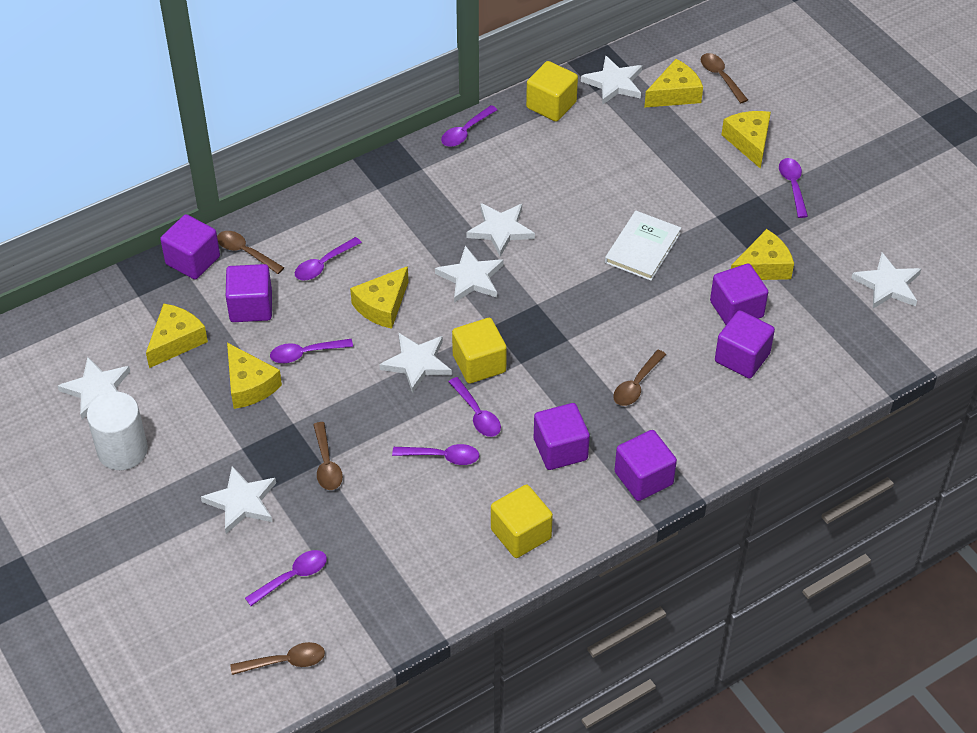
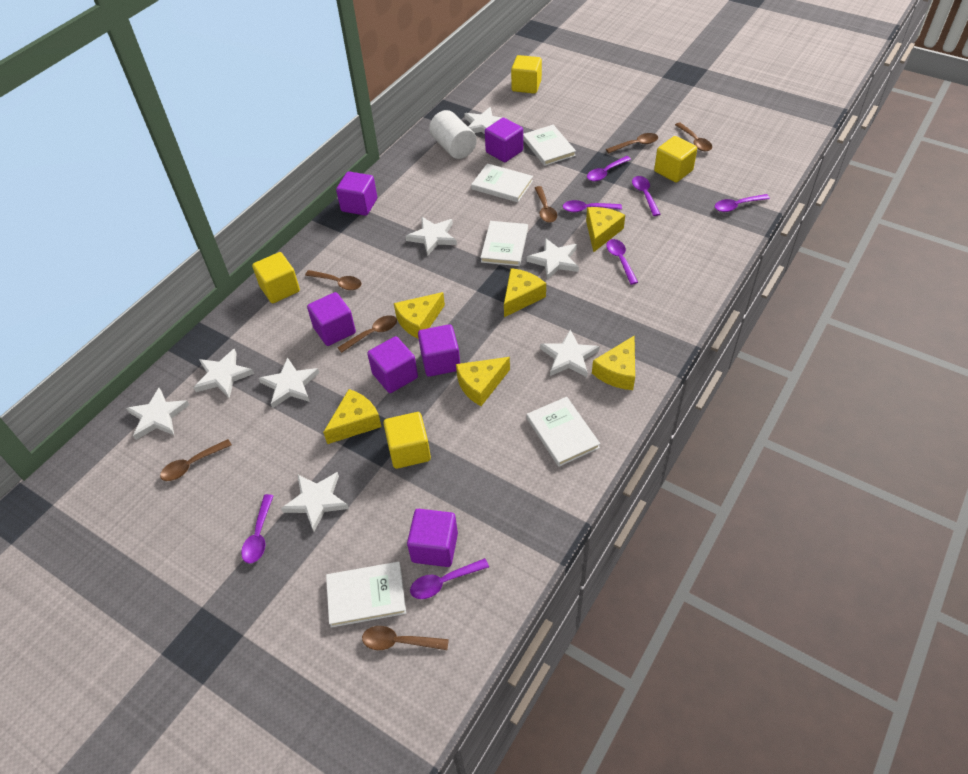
brown spoon: 5 -> 7
white book: 1 -> 5
white star: 7 -> 8
yellow cube: 3 -> 4

